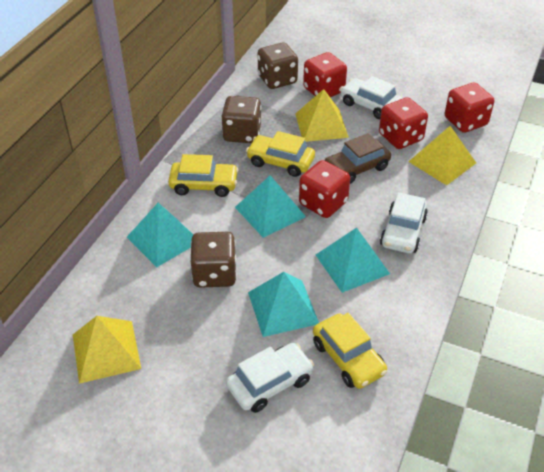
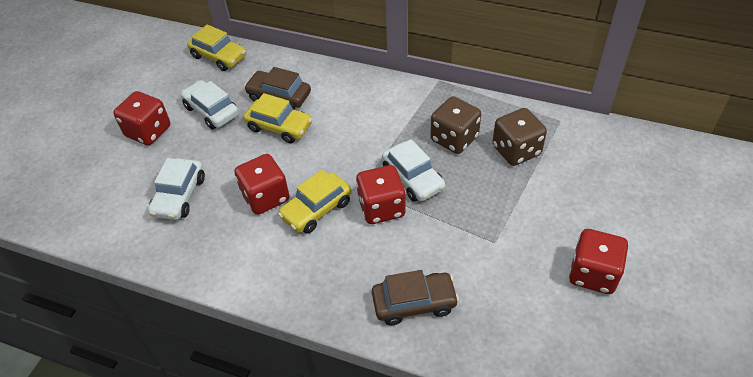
brown car: 1 -> 2
brown dice: 3 -> 2
turquoise pyramid: 4 -> 0
yellow pyramid: 3 -> 0

